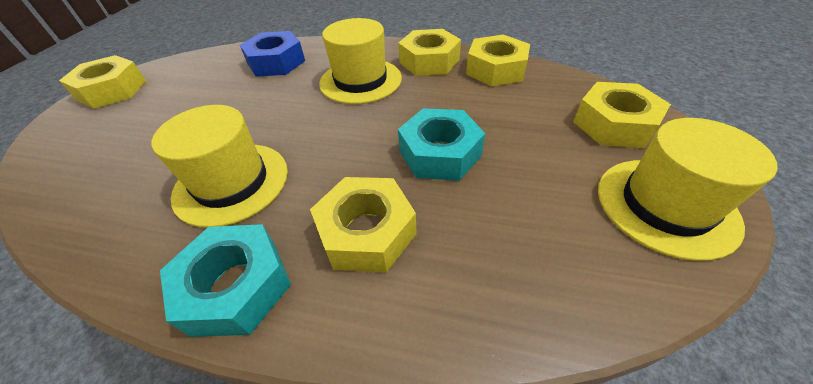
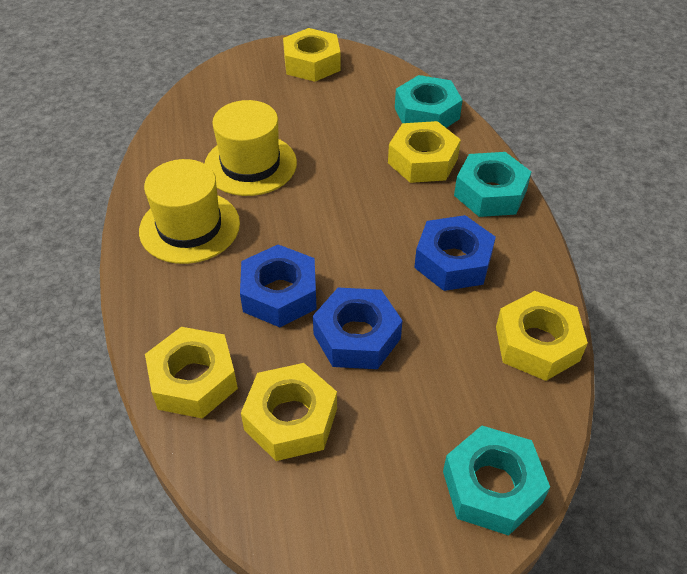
blue nut: 1 -> 3
turquoise nut: 2 -> 3
yellow hat: 3 -> 2

